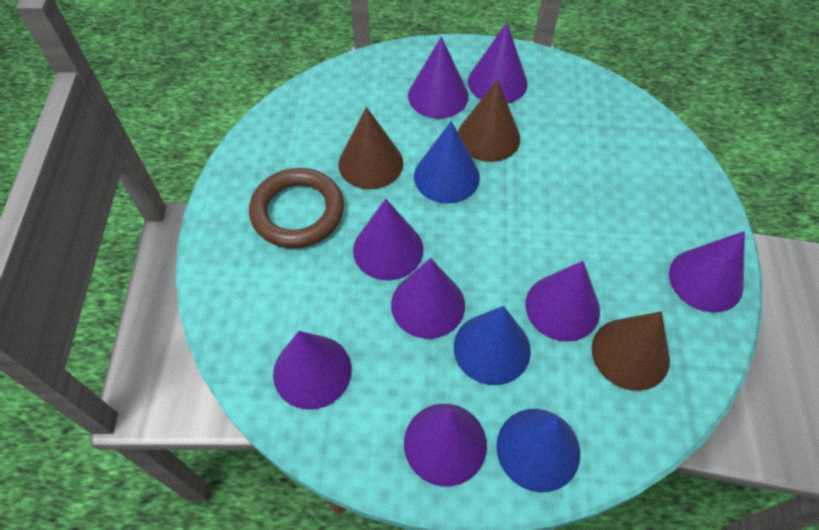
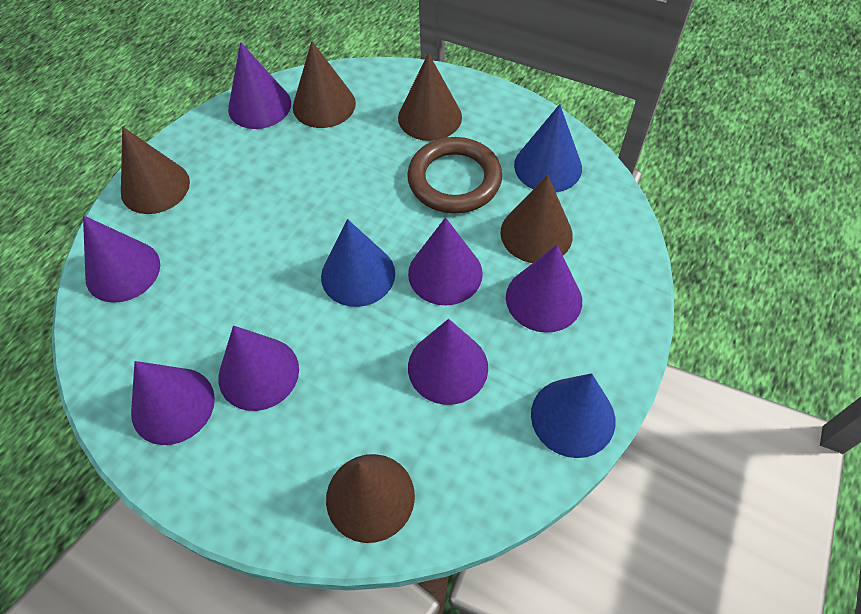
brown cone: 3 -> 5
purple cone: 8 -> 7

